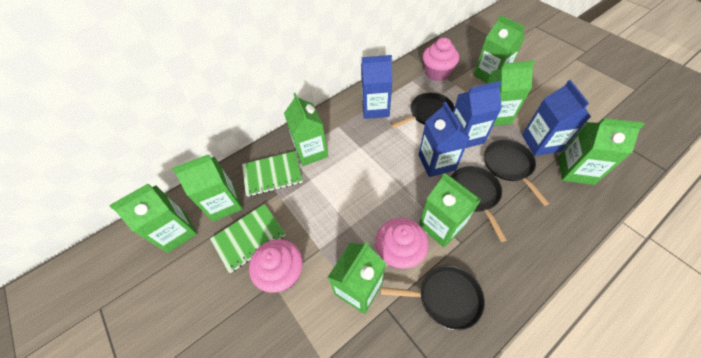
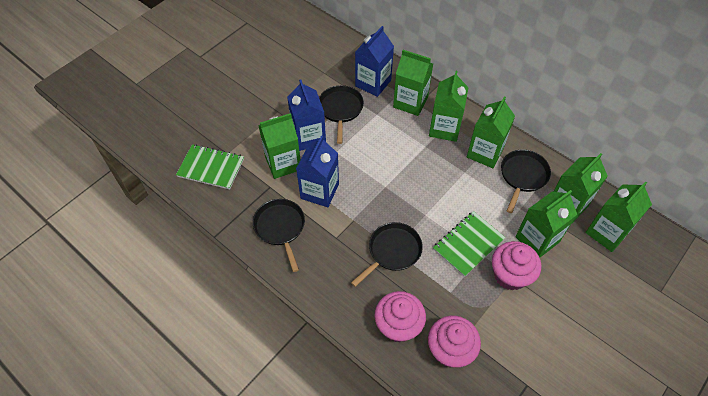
blue carton: 4 -> 3
green carton: 8 -> 7

